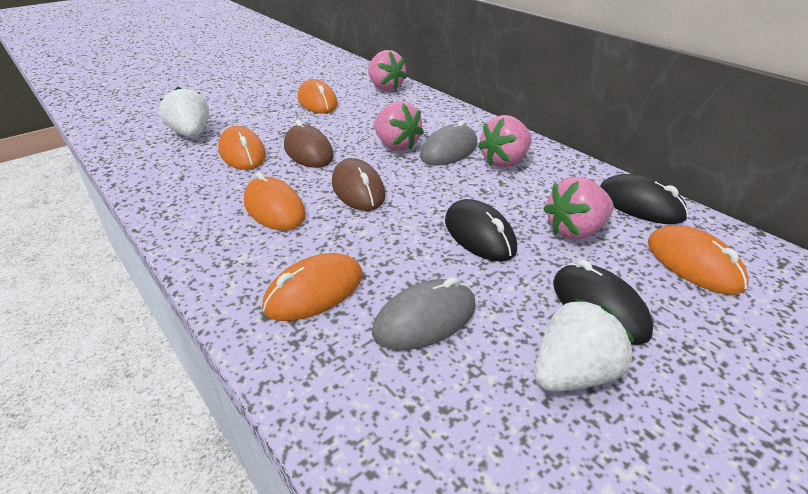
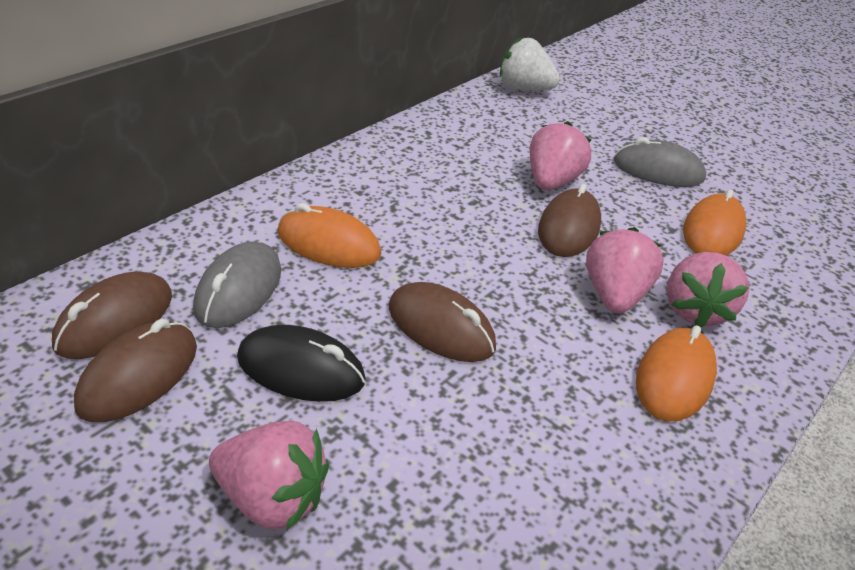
black mouse: 3 -> 1
brown mouse: 2 -> 4
orange mouse: 5 -> 3
white strawberry: 2 -> 1

